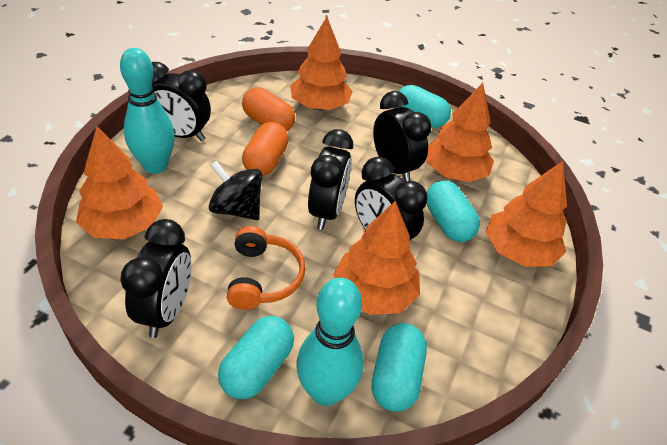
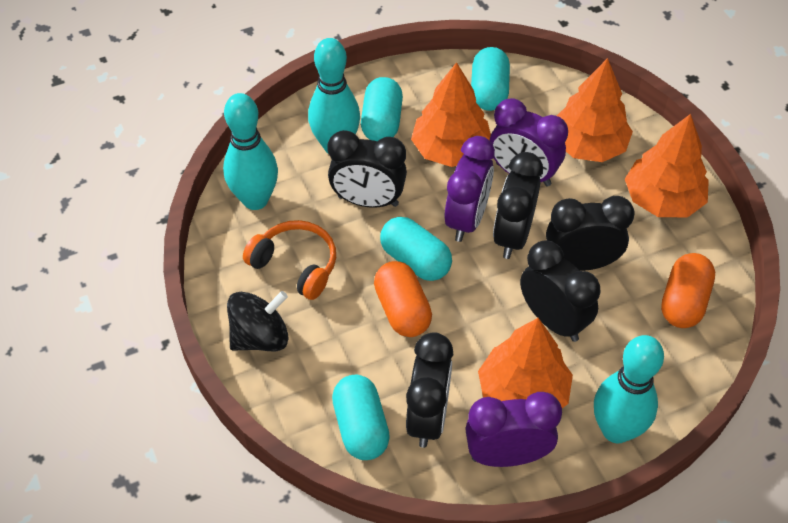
orange tree: 5 -> 4
purple clock: 0 -> 3
turquoise bowling pin: 2 -> 3

